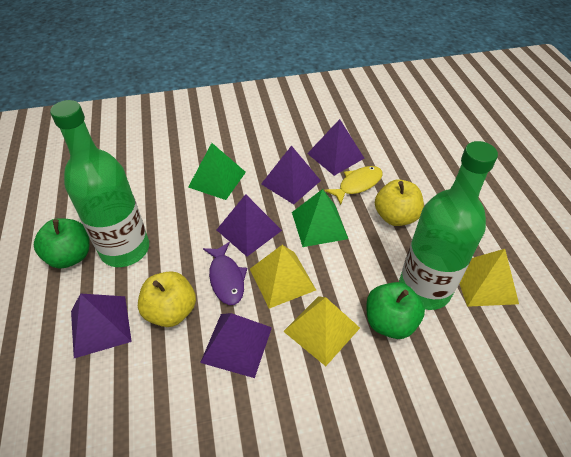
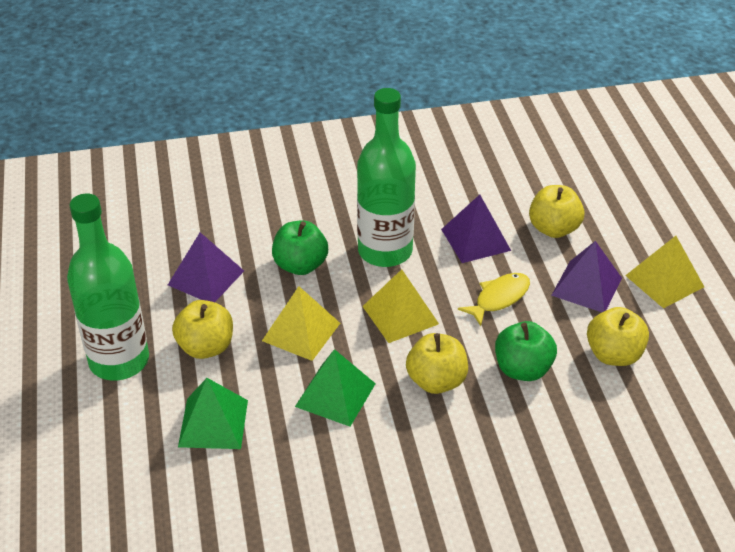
purple fish: 1 -> 0
purple pyramid: 5 -> 3
yellow apple: 2 -> 4

